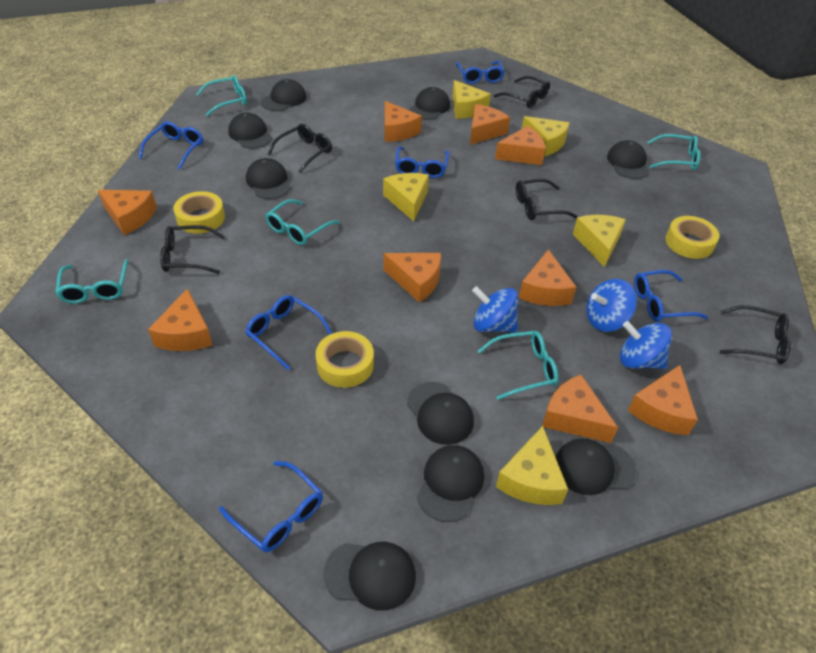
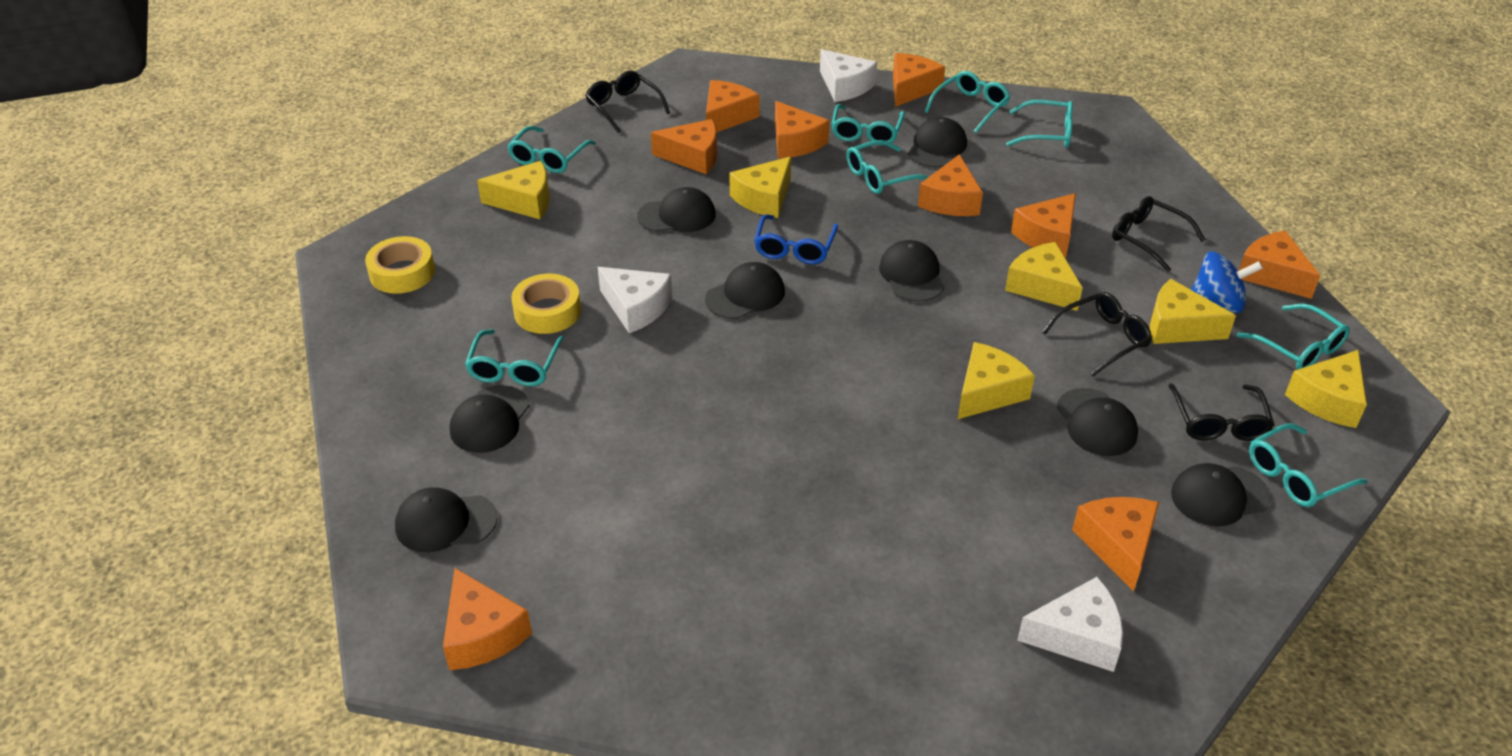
black cap: 9 -> 8
black glasses: 5 -> 4
blue glasses: 6 -> 1
blue spinning top: 3 -> 1
turquoise glasses: 5 -> 8
white cheese: 0 -> 3
yellow cheese: 5 -> 6
yellow tape: 3 -> 2

